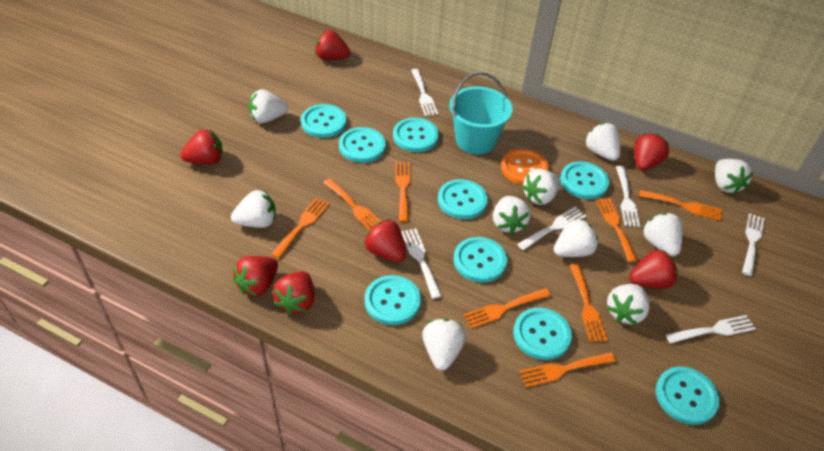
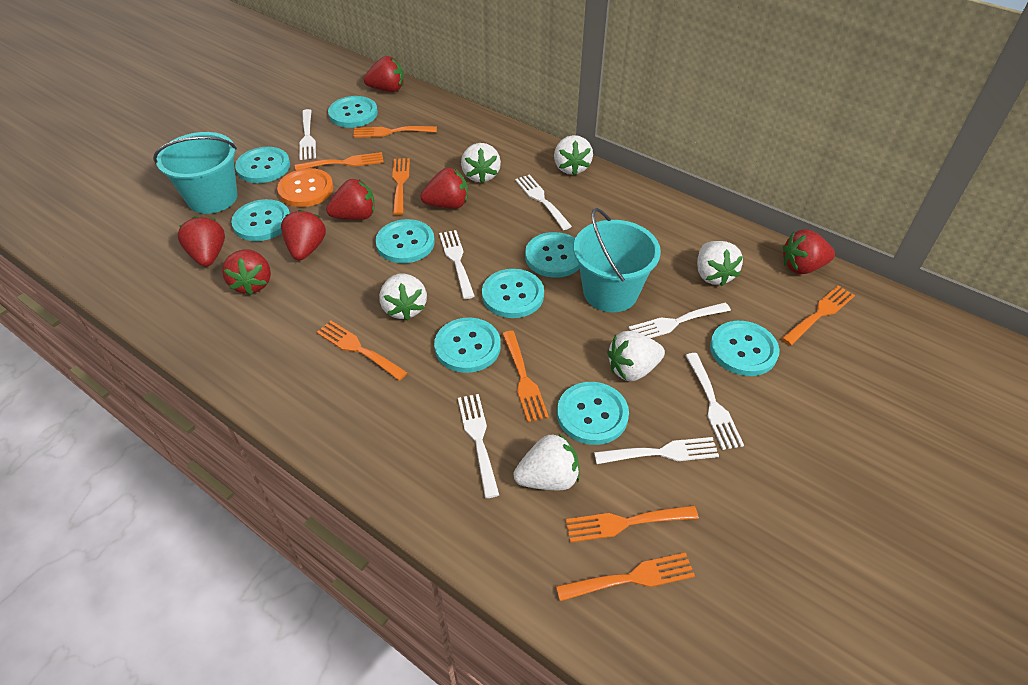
turquoise bucket: 1 -> 2
white fork: 6 -> 7
white strawberry: 10 -> 6

